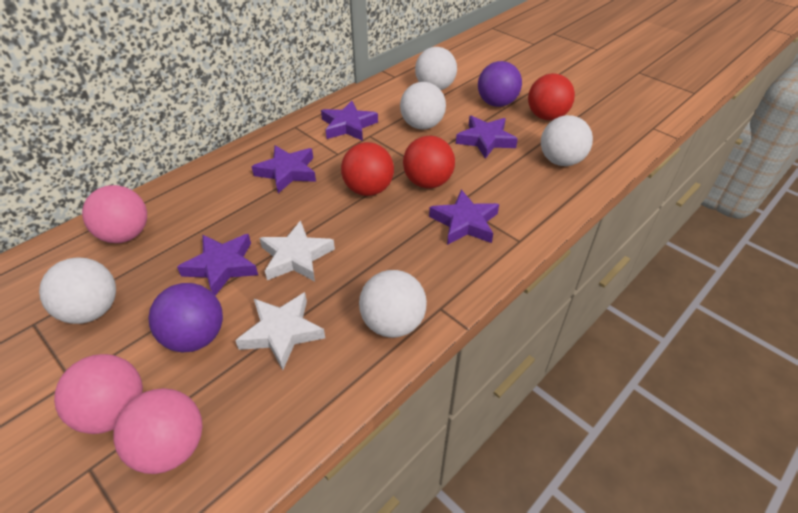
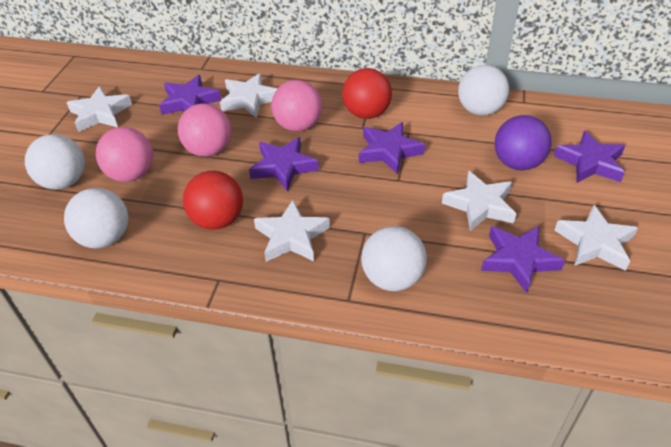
purple ball: 2 -> 1
red ball: 3 -> 2
white ball: 5 -> 4
white star: 2 -> 5

